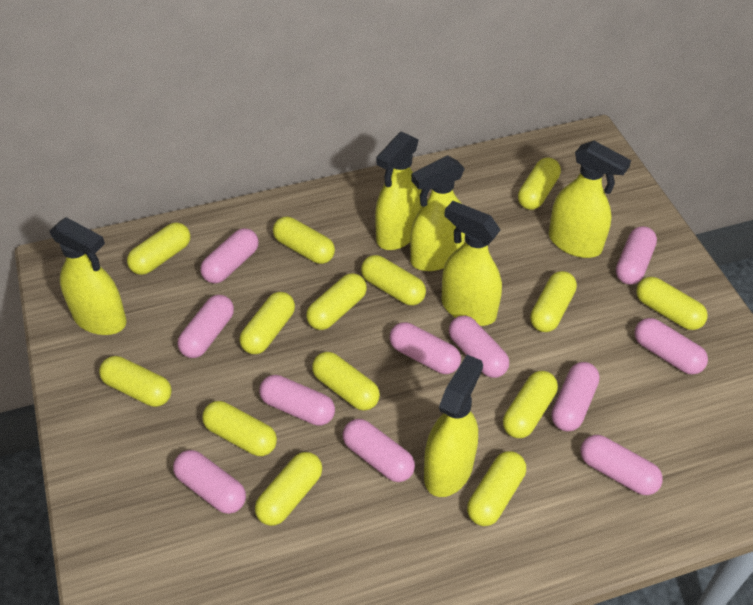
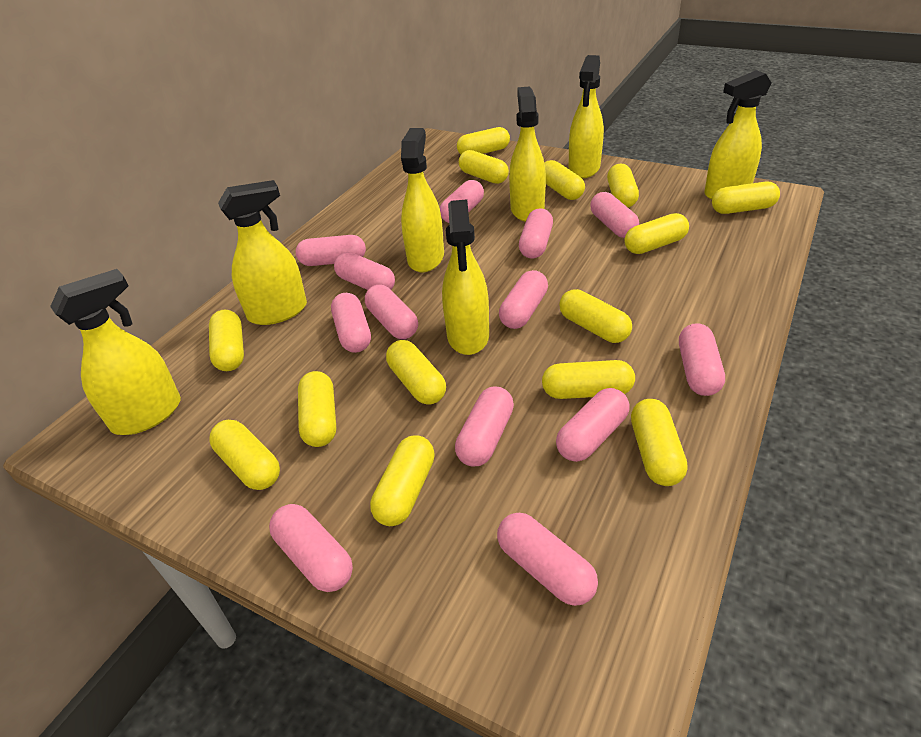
pink capsule: 11 -> 13
yellow spray bottle: 6 -> 7

